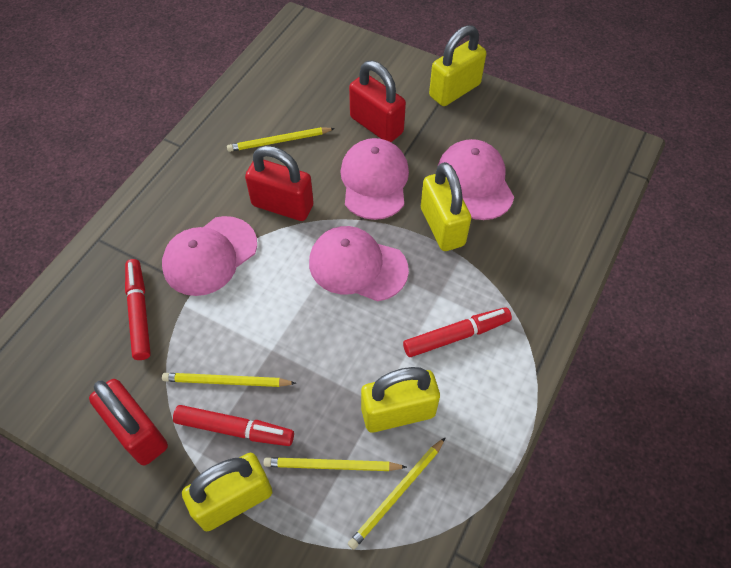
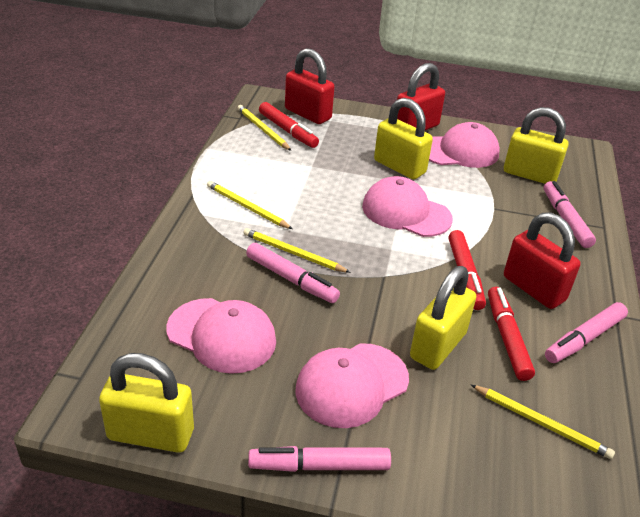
pink marker: 0 -> 4

